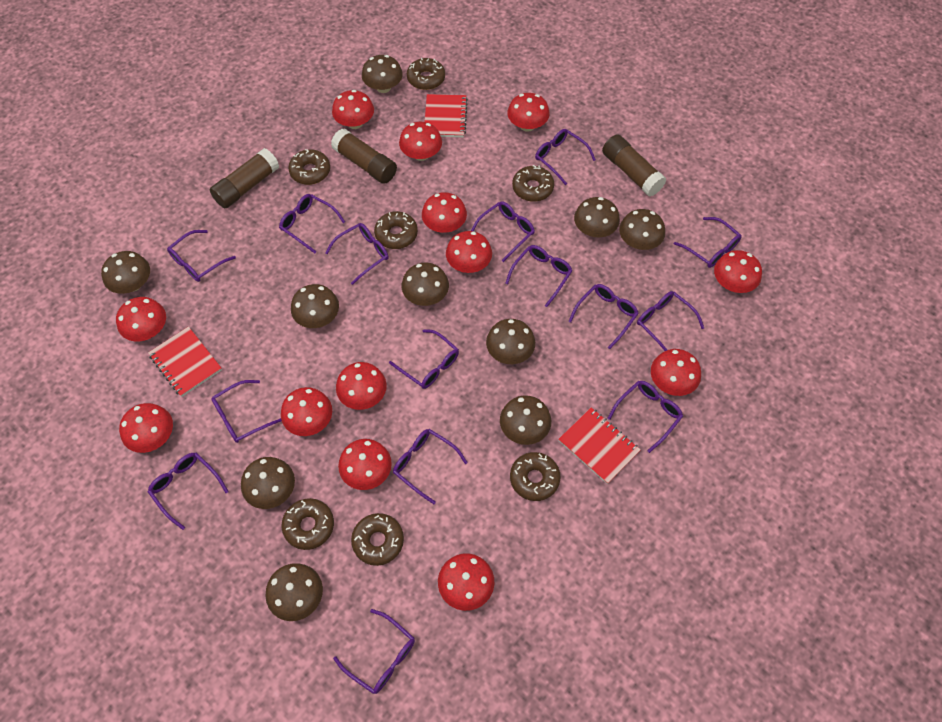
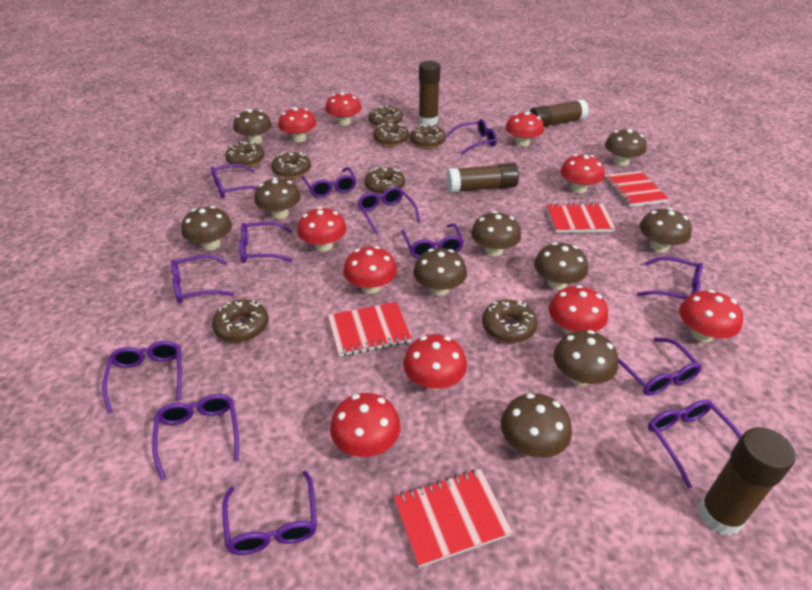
brown donut: 7 -> 8
brown glue stick: 3 -> 4
purple glasses: 15 -> 13
red mushroom: 13 -> 10
red notebook: 3 -> 4

